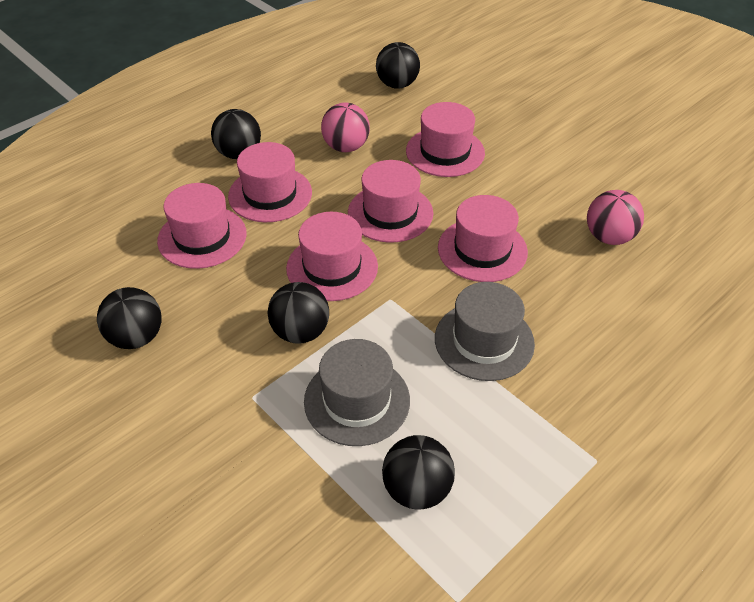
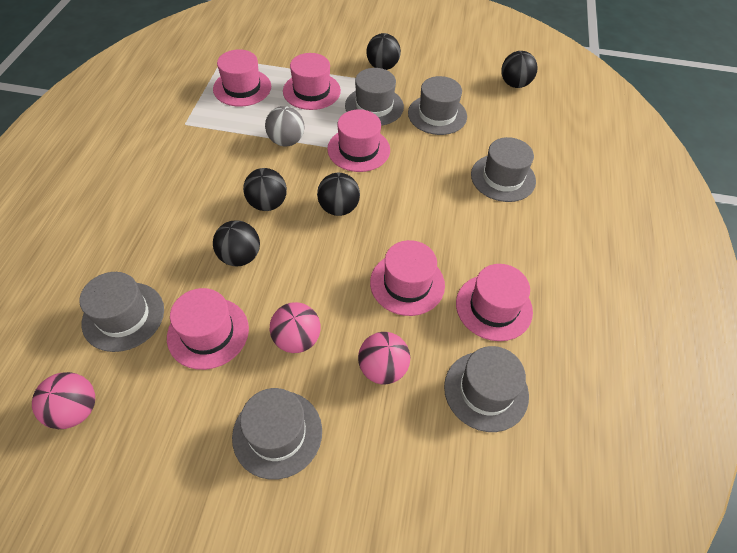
grey ball: 0 -> 1
grey hat: 2 -> 6
pink ball: 2 -> 3

